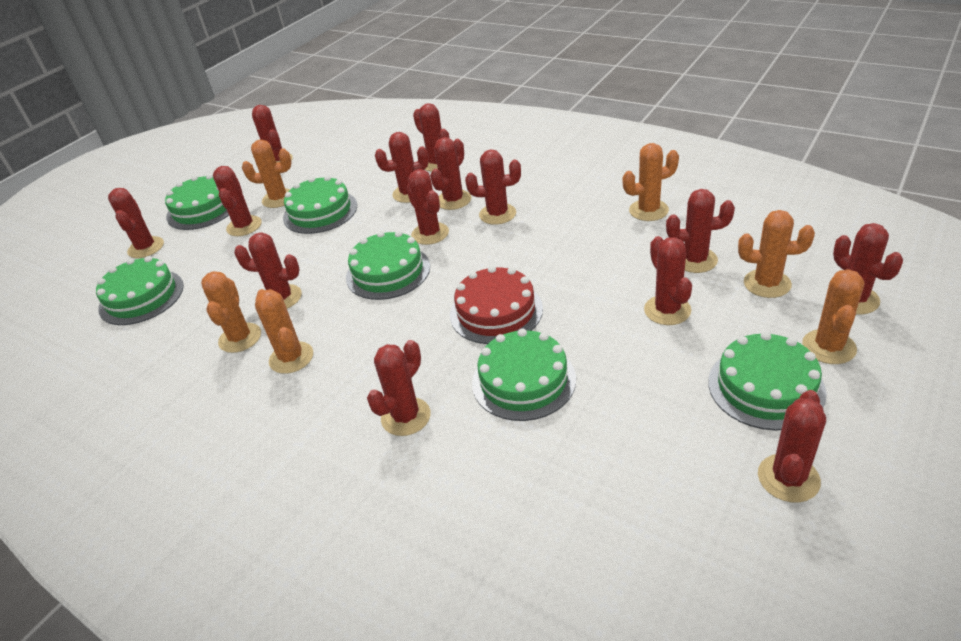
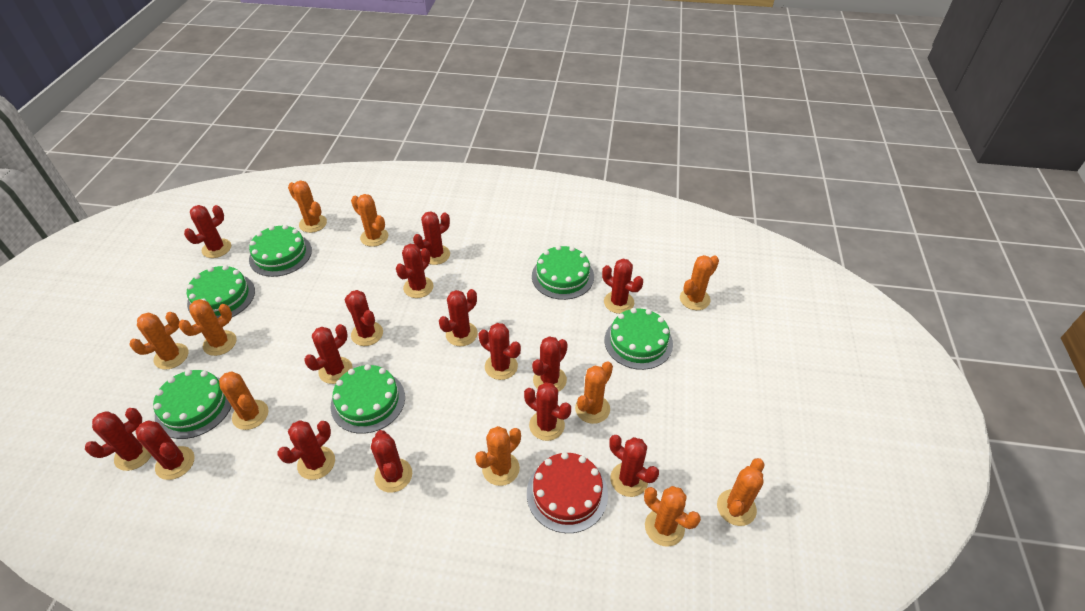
orange cactus: 6 -> 10
red cactus: 14 -> 15

